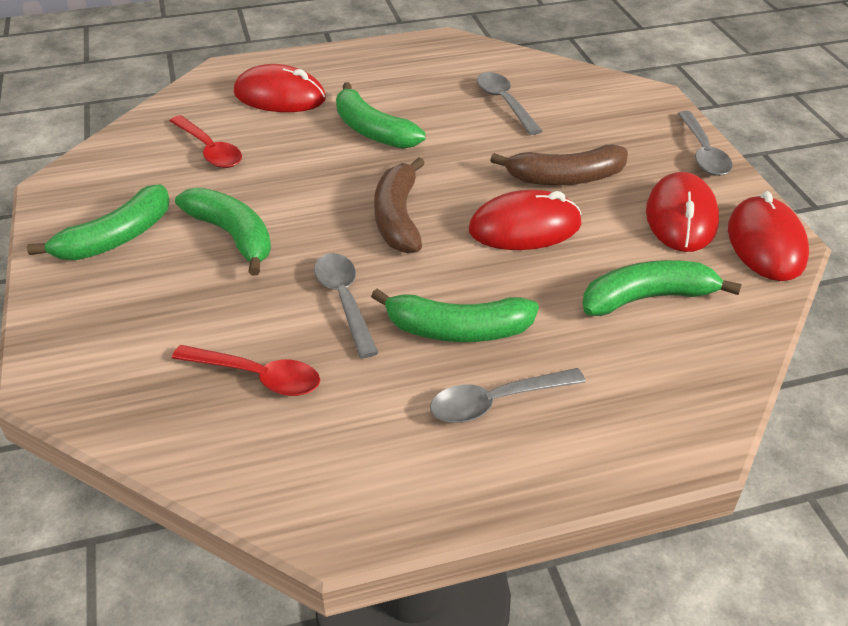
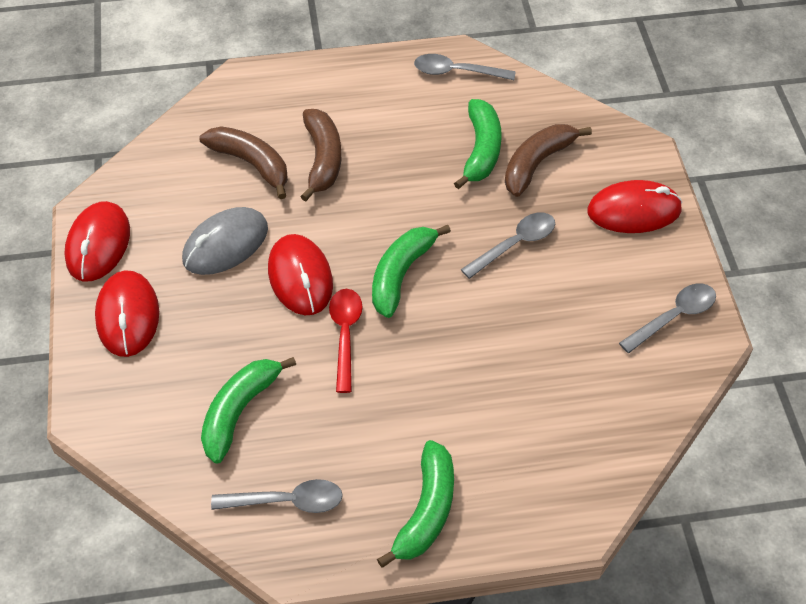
brown banana: 2 -> 3
green banana: 5 -> 4
grey mouse: 0 -> 1
red spoon: 2 -> 1

